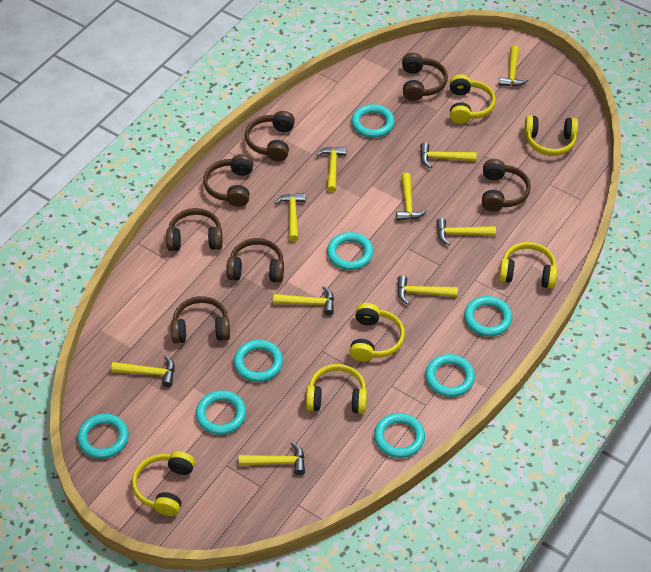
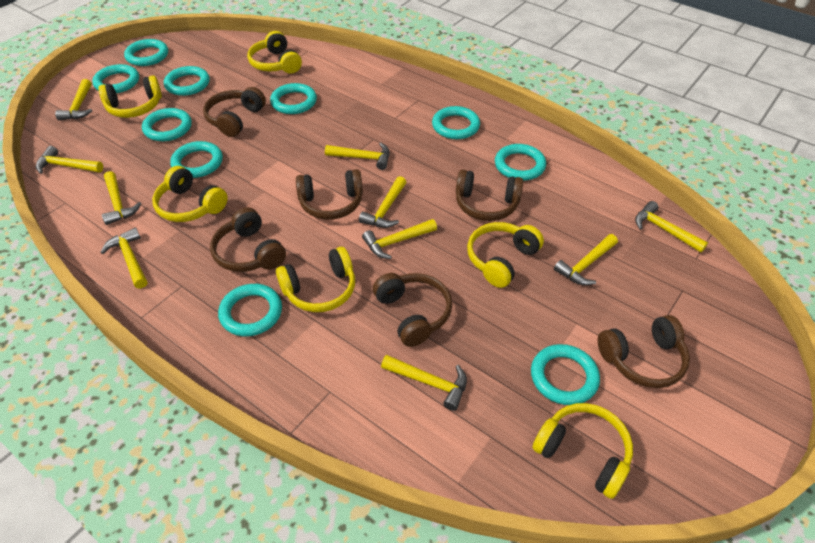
brown headphones: 7 -> 6
turquoise ring: 8 -> 10

